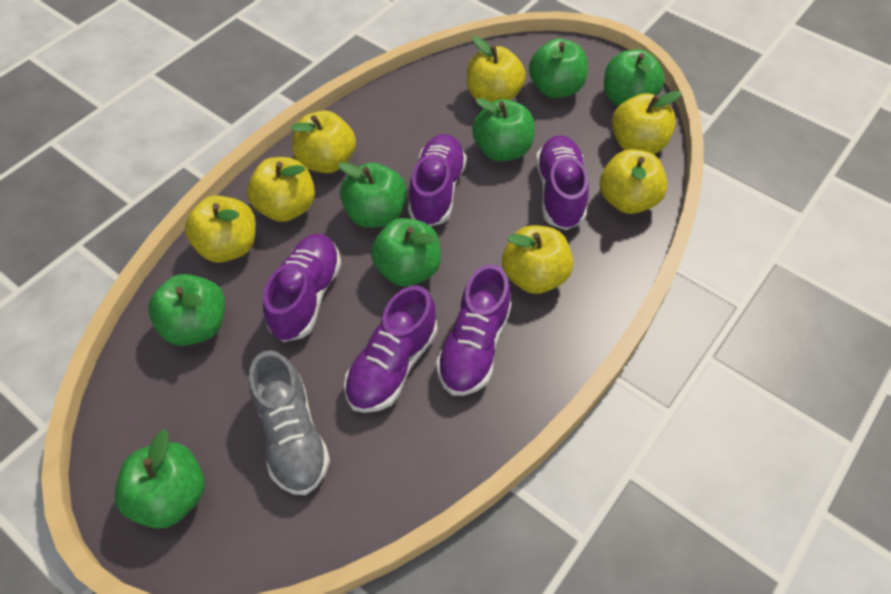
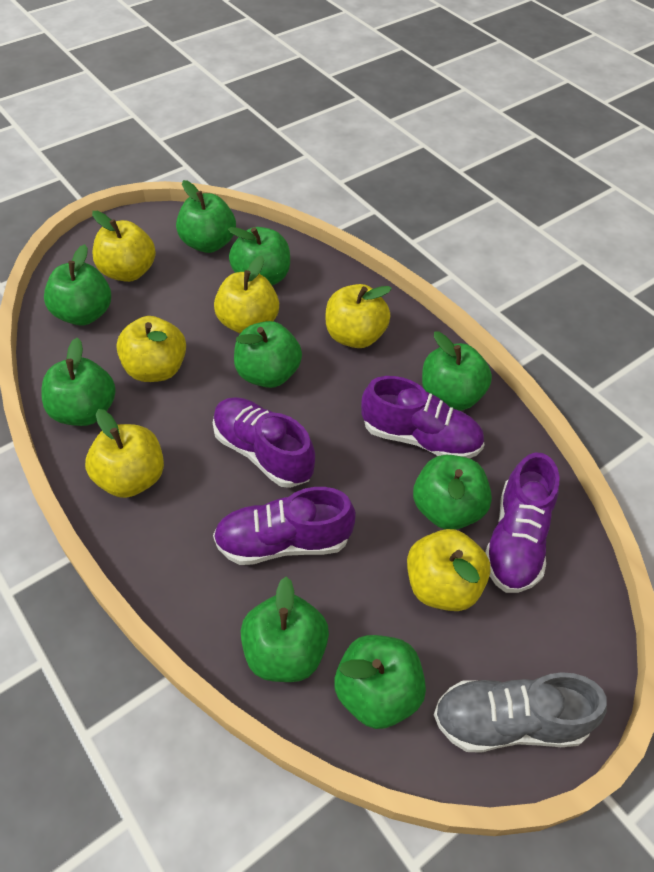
green apple: 7 -> 9
purple shoe: 5 -> 4
yellow apple: 7 -> 6

